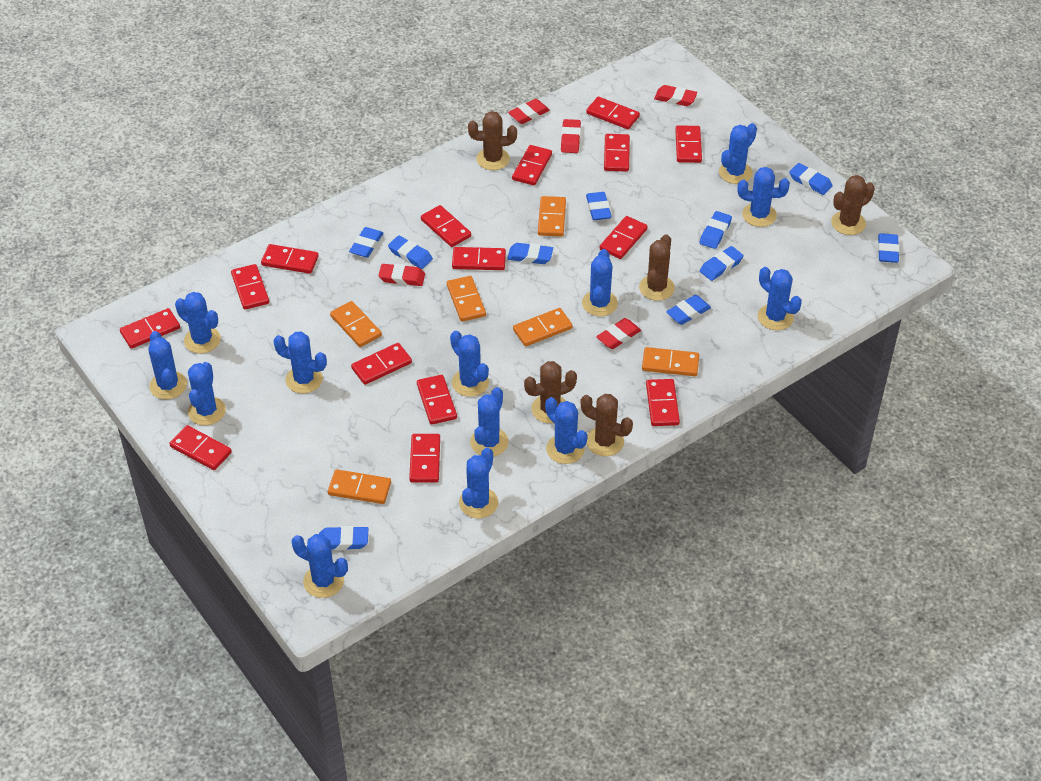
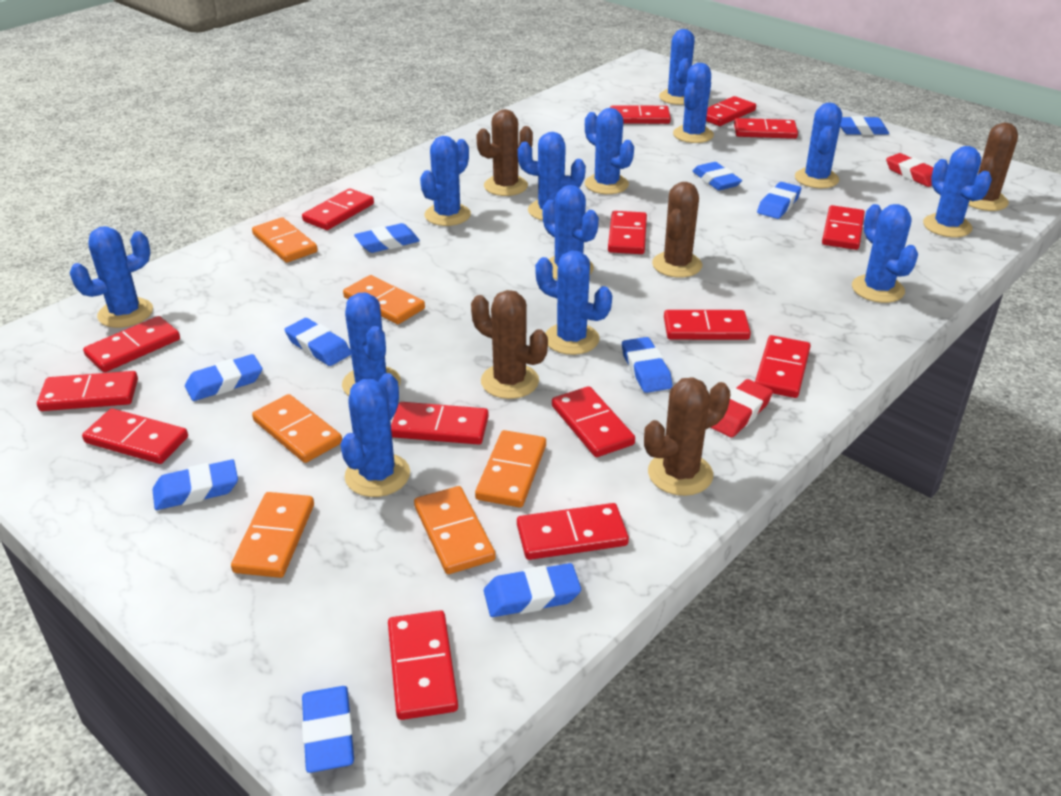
red eraser: 5 -> 2

